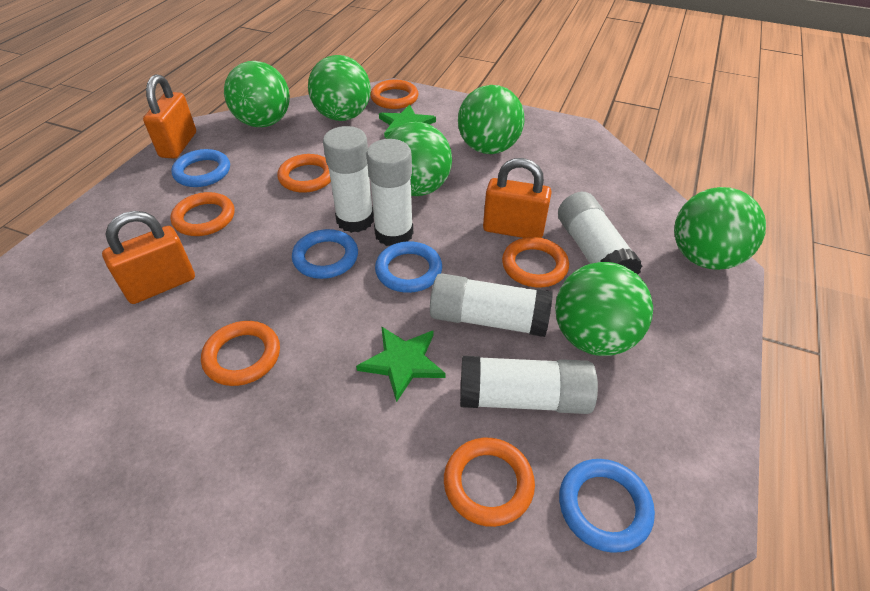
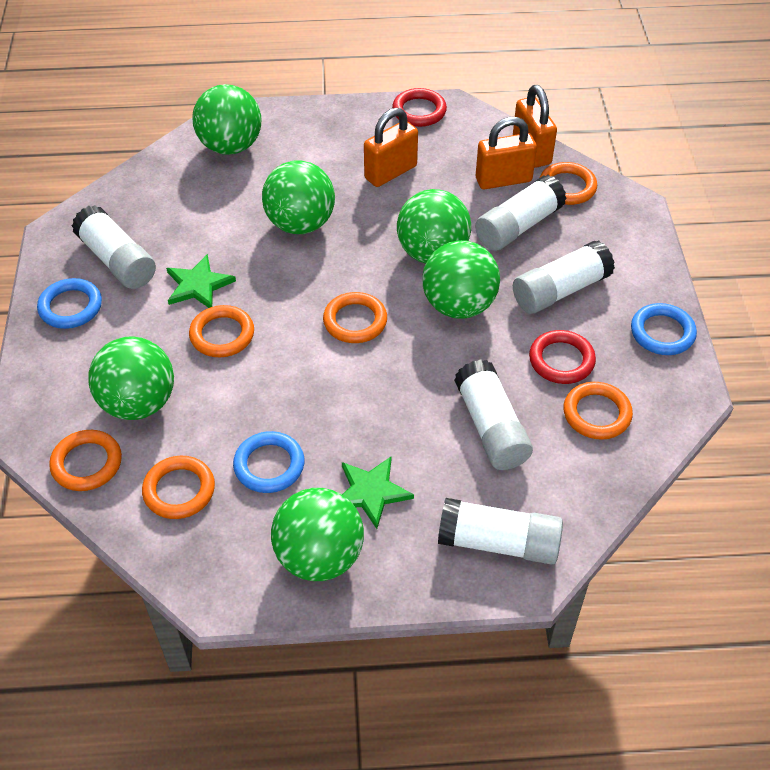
blue ring: 4 -> 3
red ring: 0 -> 2

